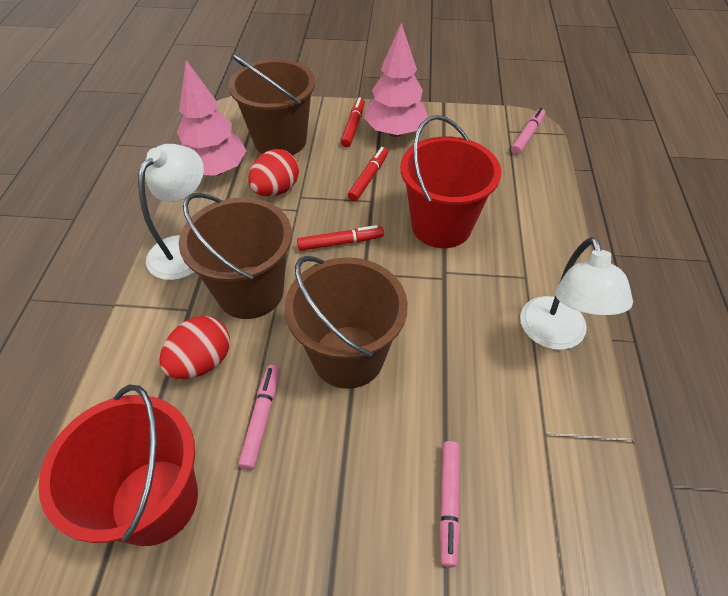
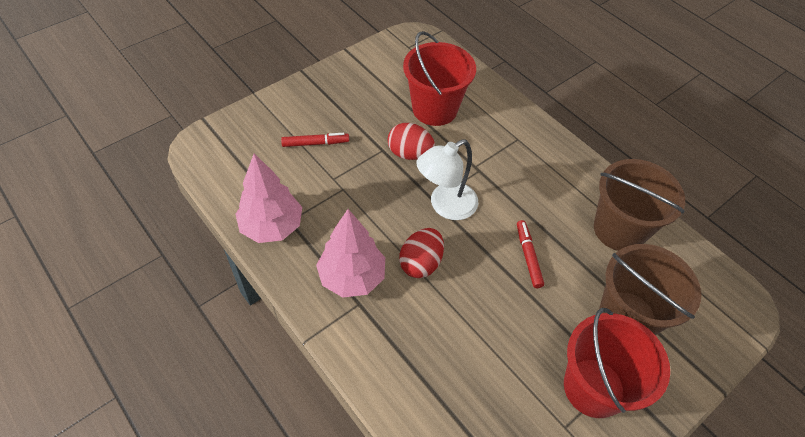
brown bucket: 3 -> 2
pink marker: 3 -> 0
red marker: 3 -> 2
white lamp: 2 -> 1

